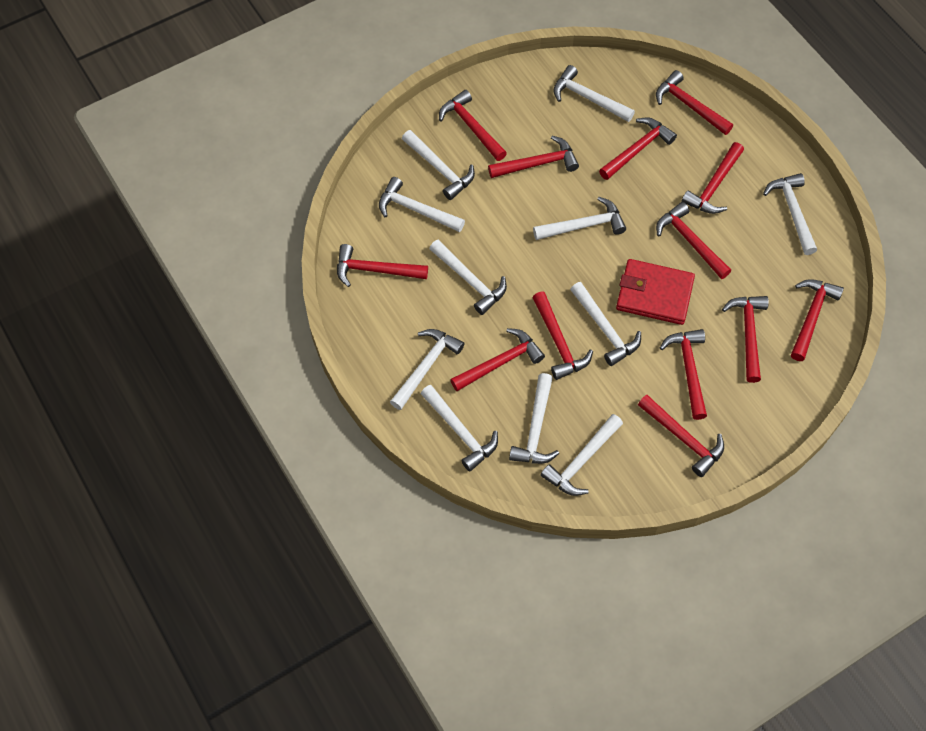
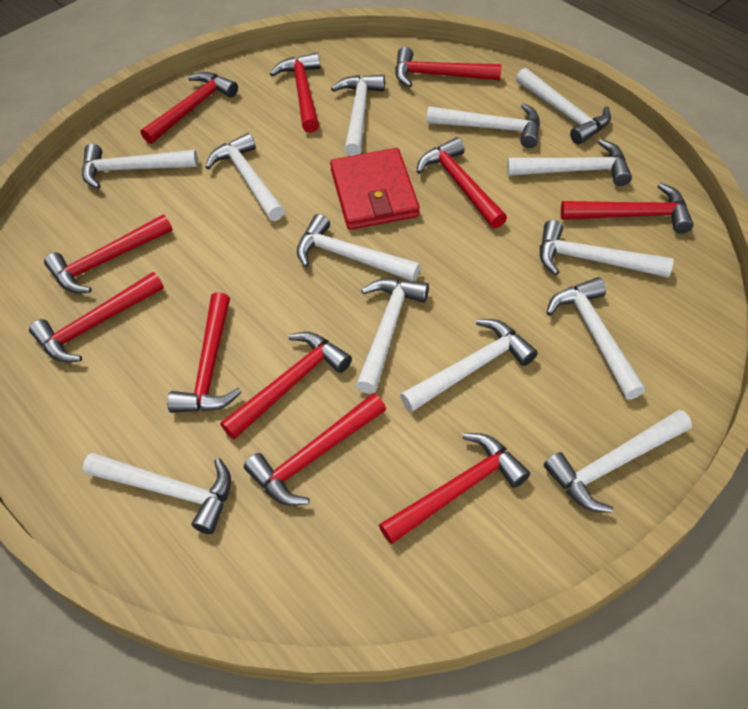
red hammer: 13 -> 11
white hammer: 11 -> 13

